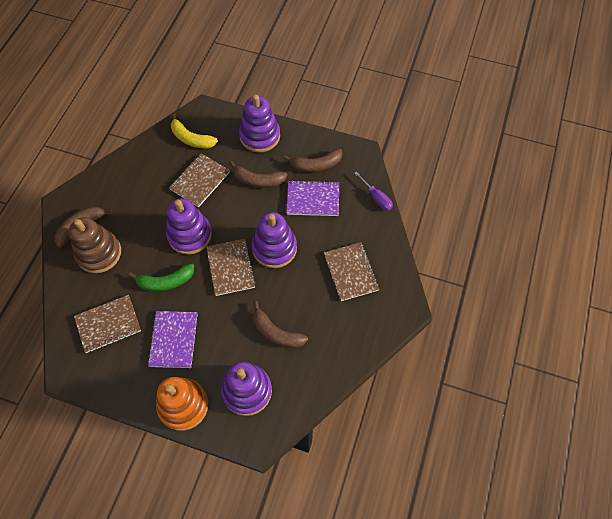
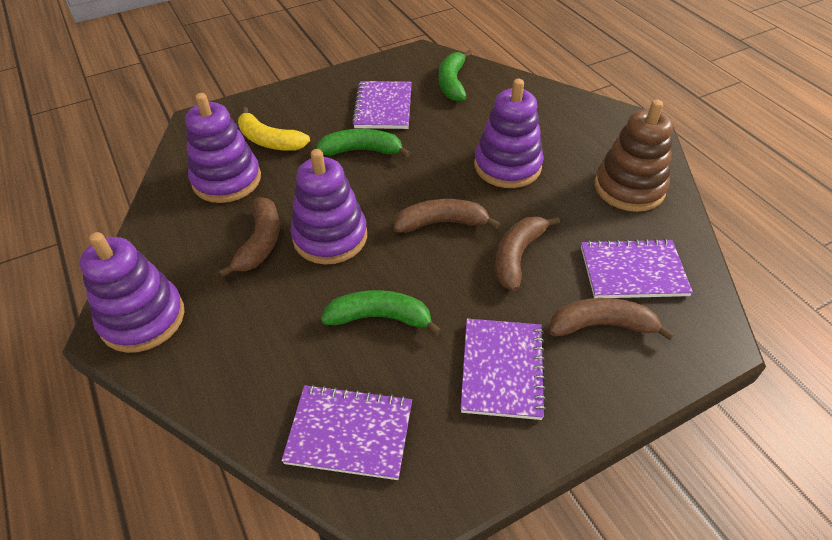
brown notebook: 4 -> 0
green banana: 1 -> 3
orange stacking toy: 1 -> 0
purple notebook: 2 -> 4
purple screwdriver: 1 -> 0

